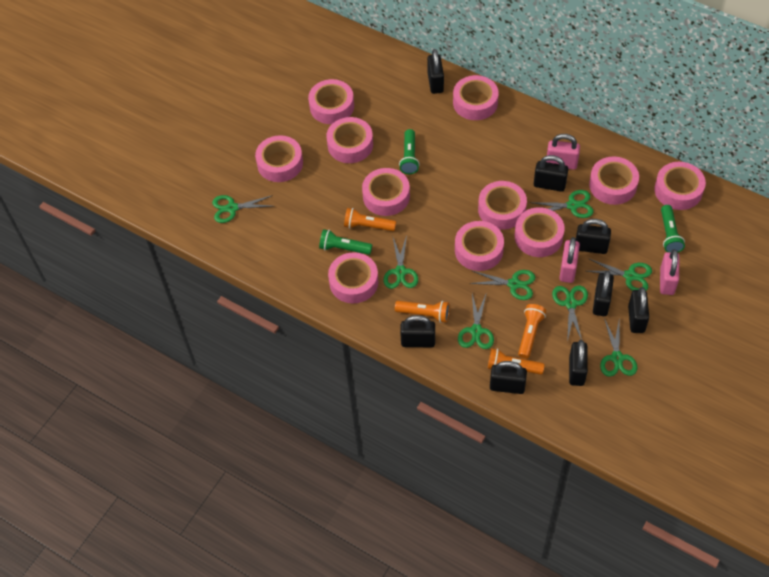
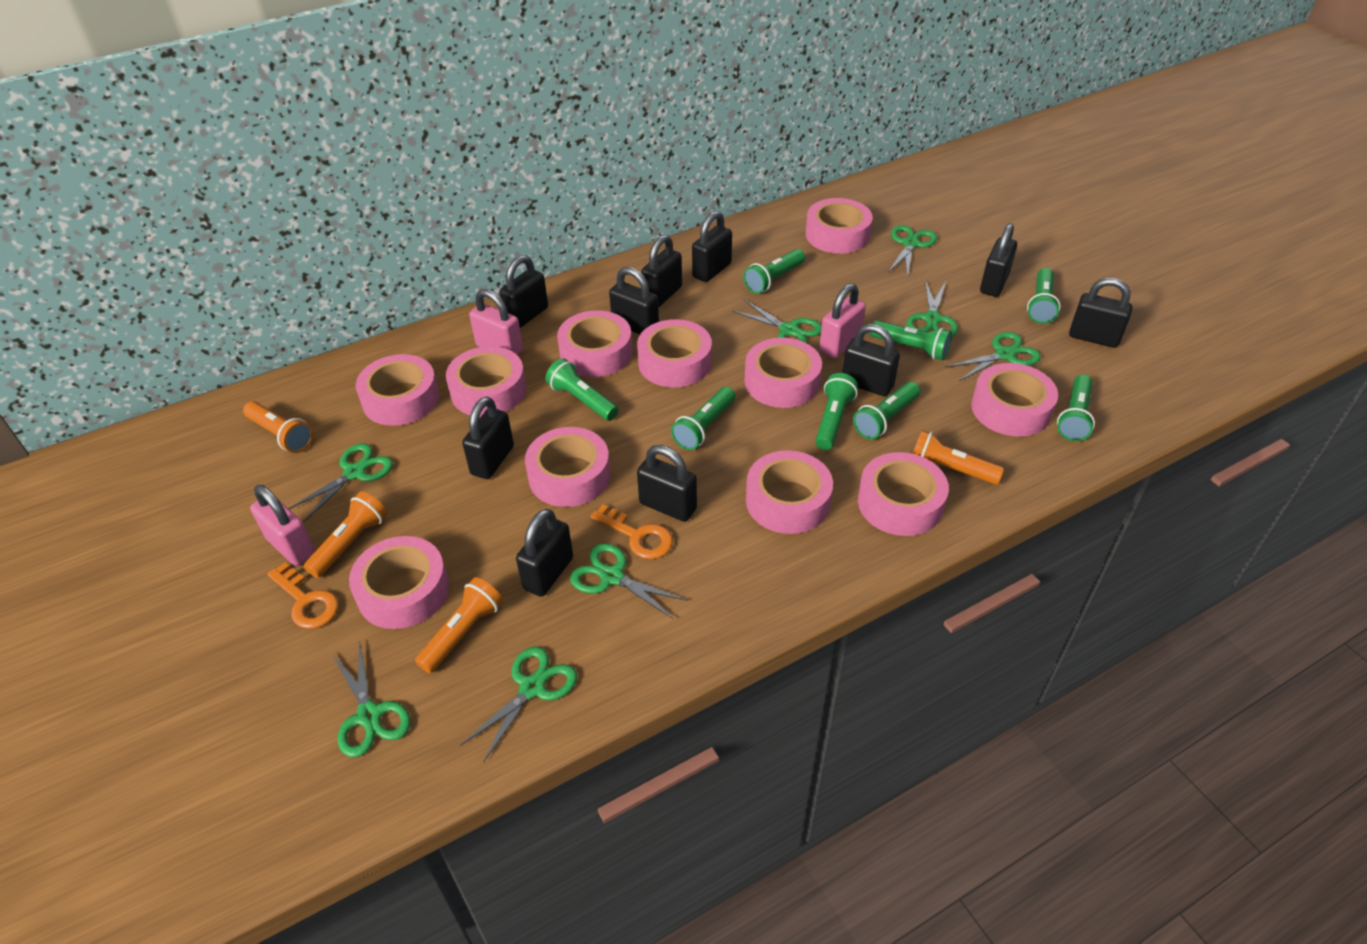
black padlock: 8 -> 10
green flashlight: 3 -> 8
orange key: 0 -> 2

